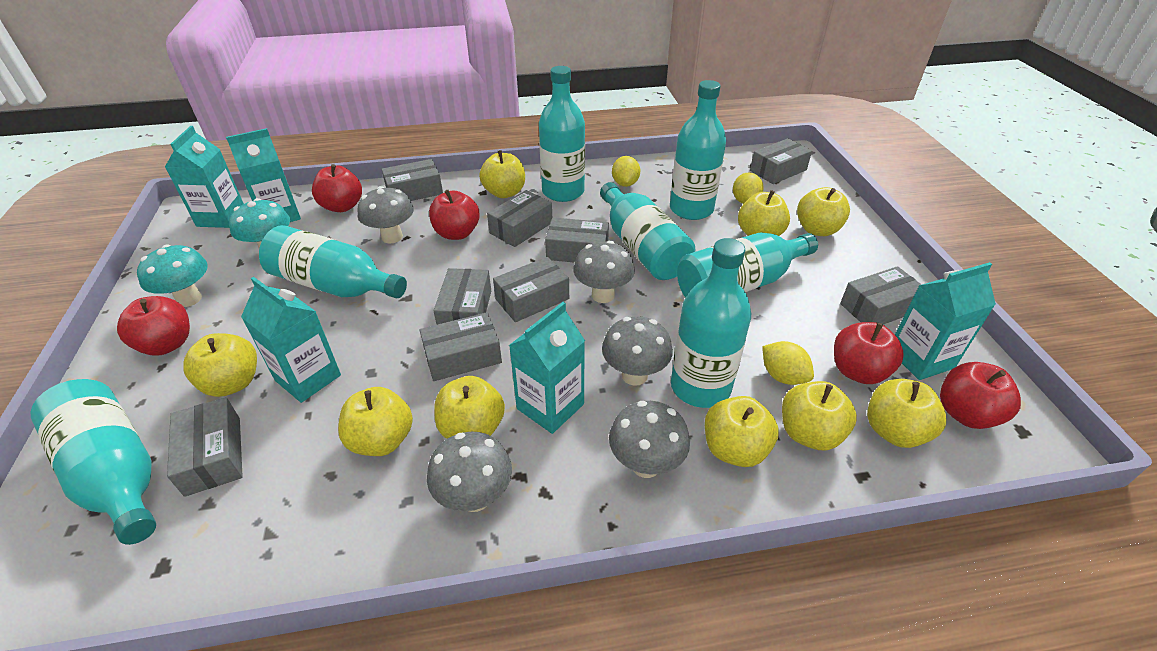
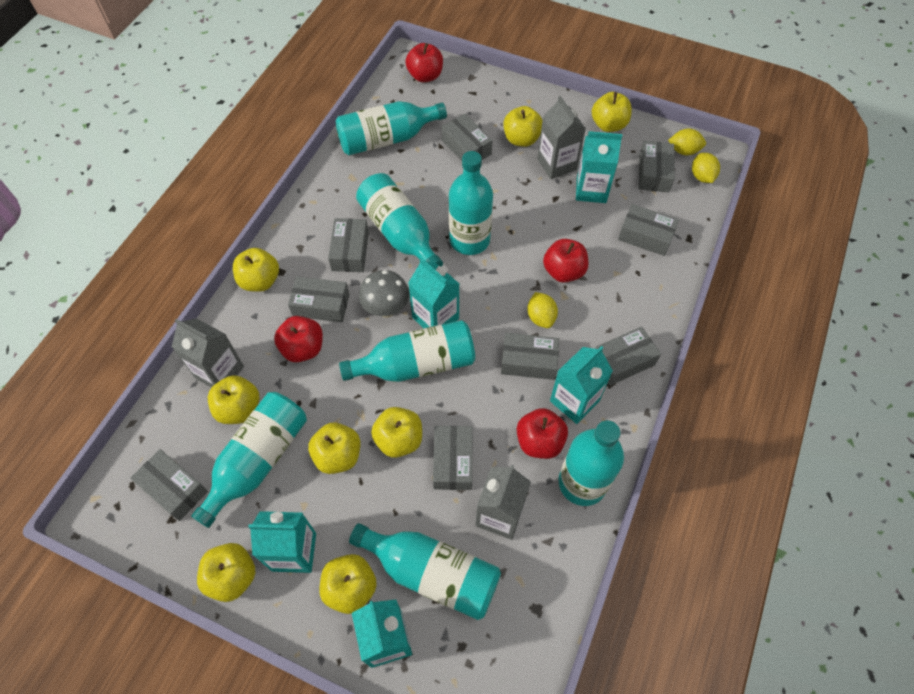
grey carton: 0 -> 3
grey mushroom: 5 -> 1
red apple: 5 -> 4
turquoise mushroom: 2 -> 0
yellow apple: 9 -> 8

